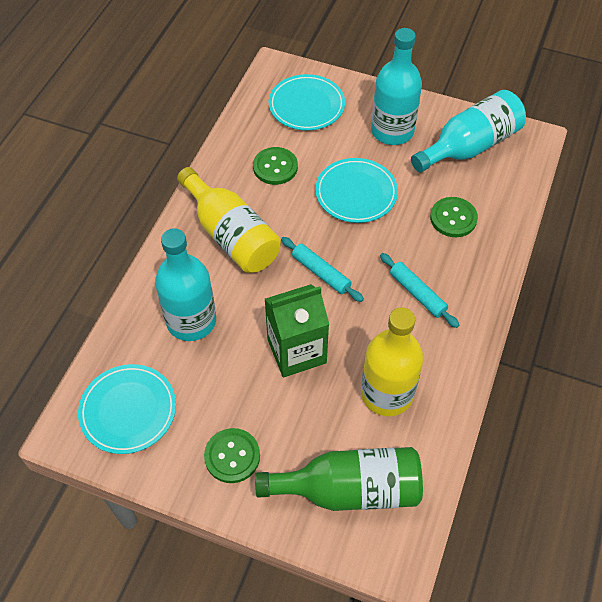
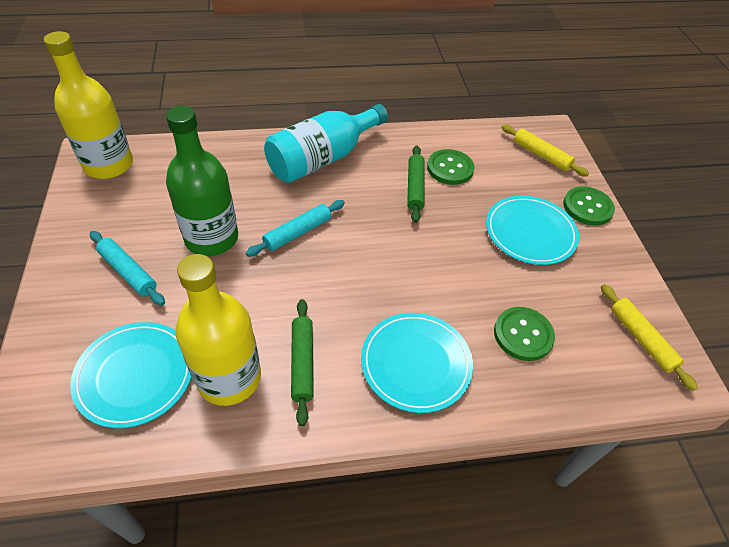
green carton: 1 -> 0
green rolling pin: 0 -> 2
turquoise bottle: 3 -> 1
yellow rolling pin: 0 -> 2

